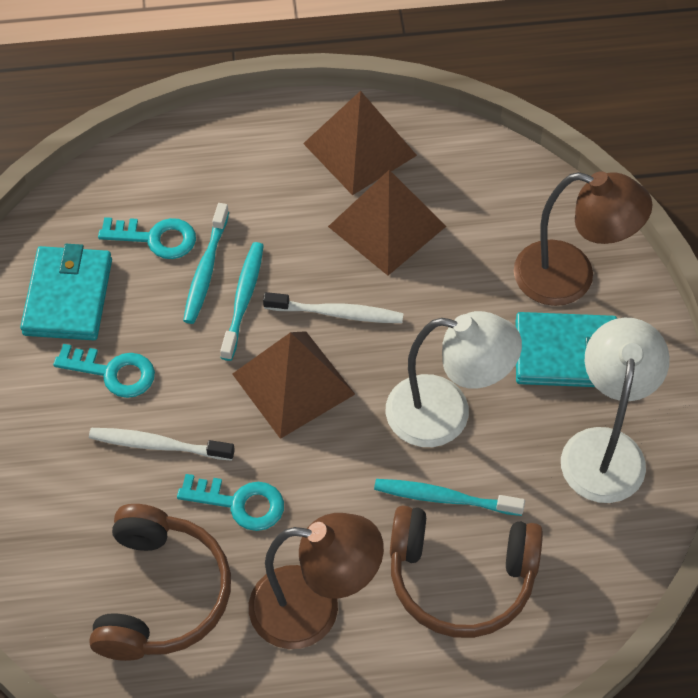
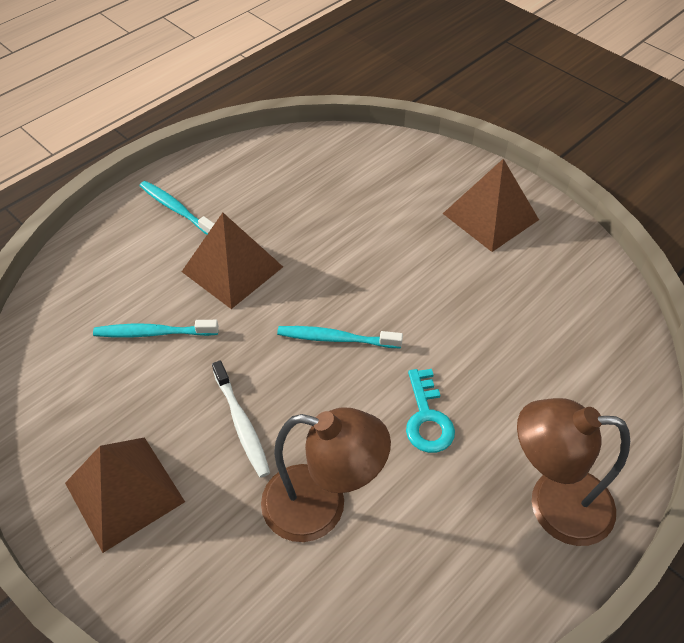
brown headphones: 2 -> 0
turquoise key: 3 -> 1
turquoise wallet: 2 -> 0
white lamp: 2 -> 0
white toothbrush: 2 -> 1

